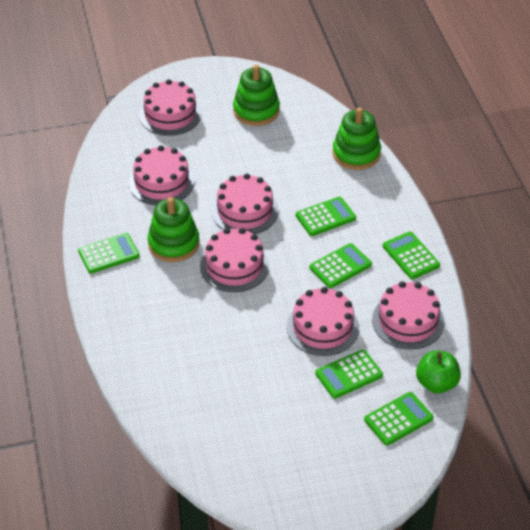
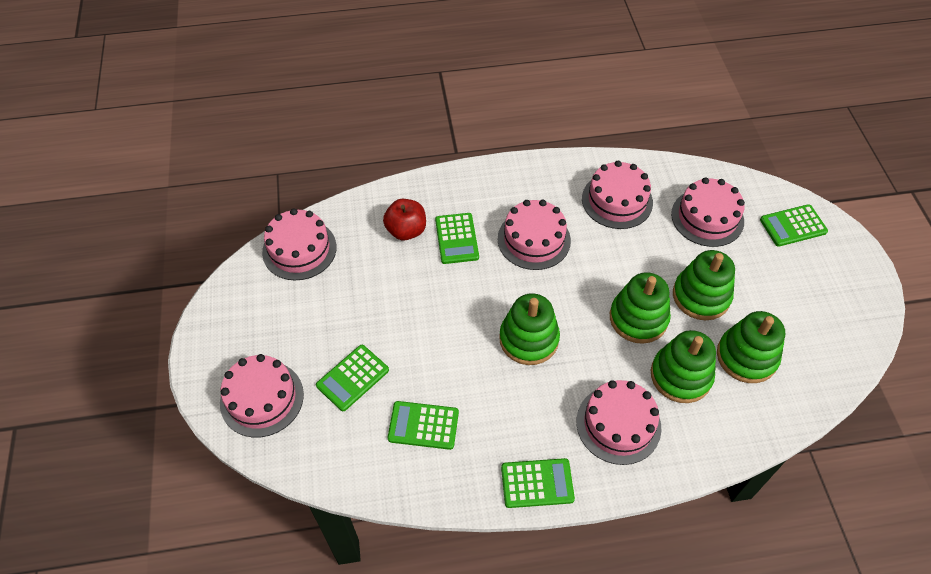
green apple: 1 -> 0
green calculator: 6 -> 5
green stacking toy: 3 -> 5
red apple: 0 -> 1

